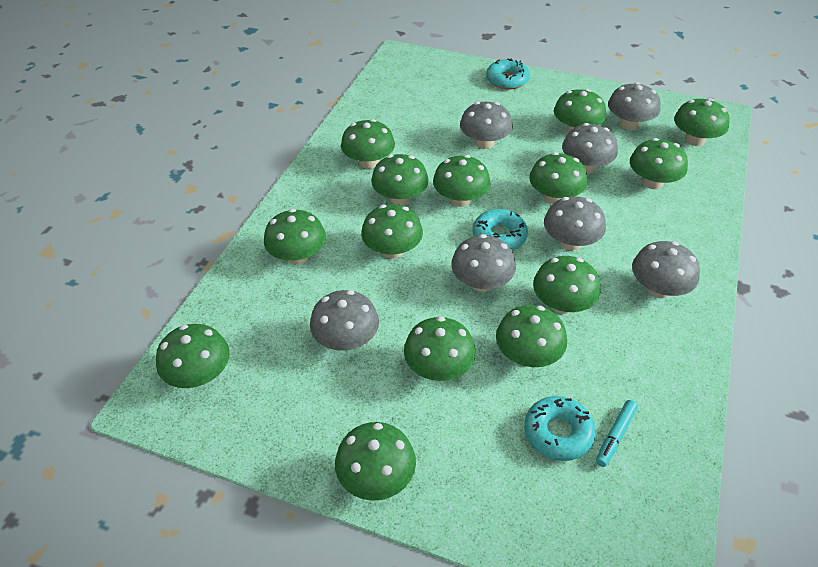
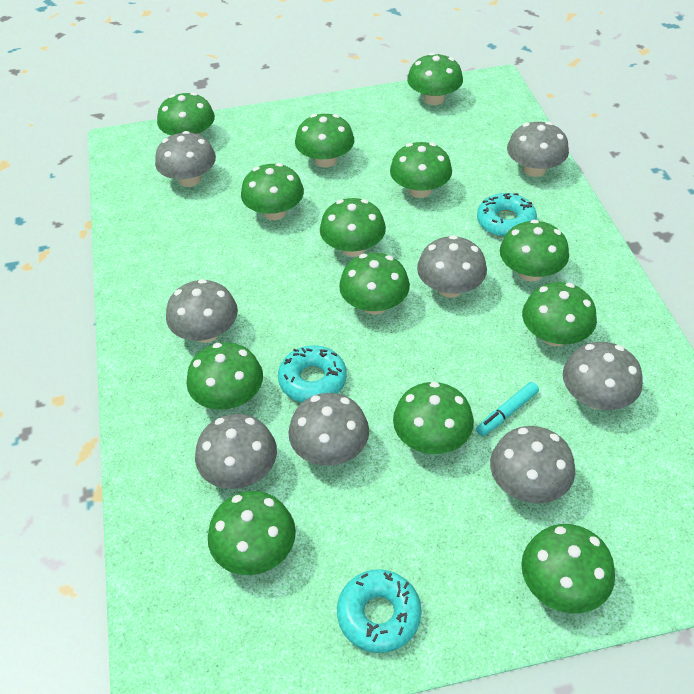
green mushroom: 14 -> 13
grey mushroom: 7 -> 8

